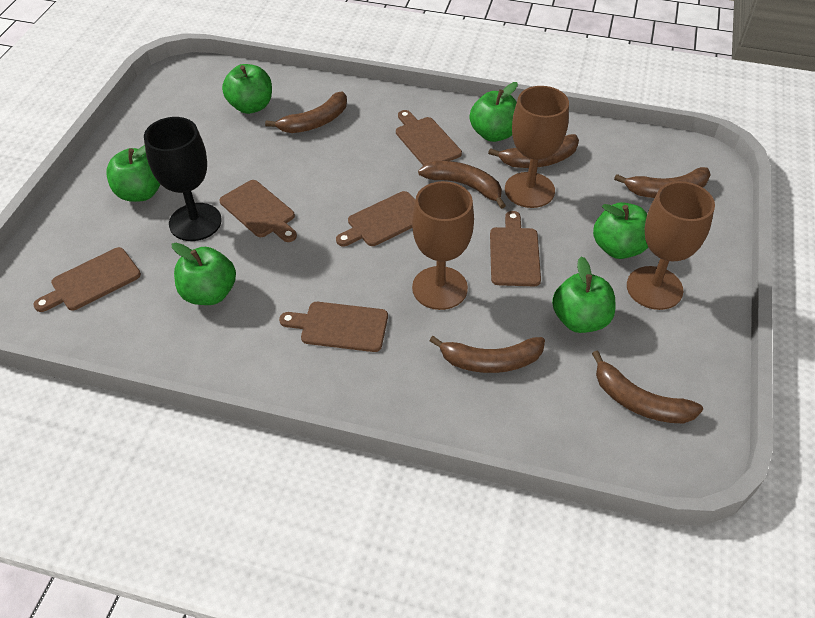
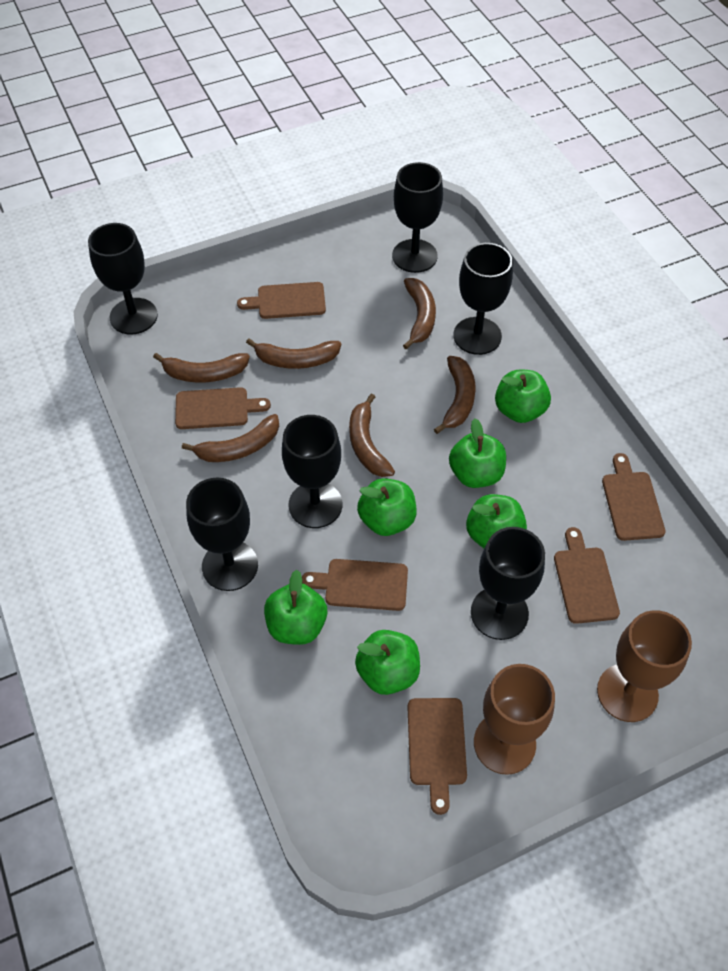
black goblet: 1 -> 6
brown goblet: 3 -> 2

